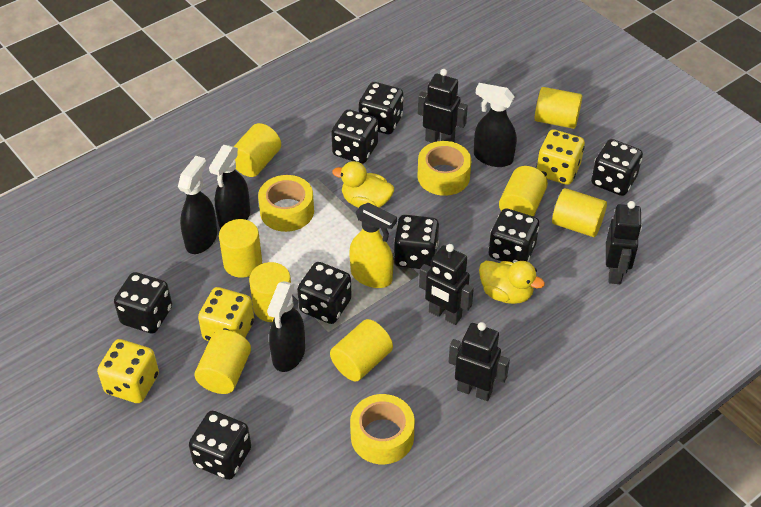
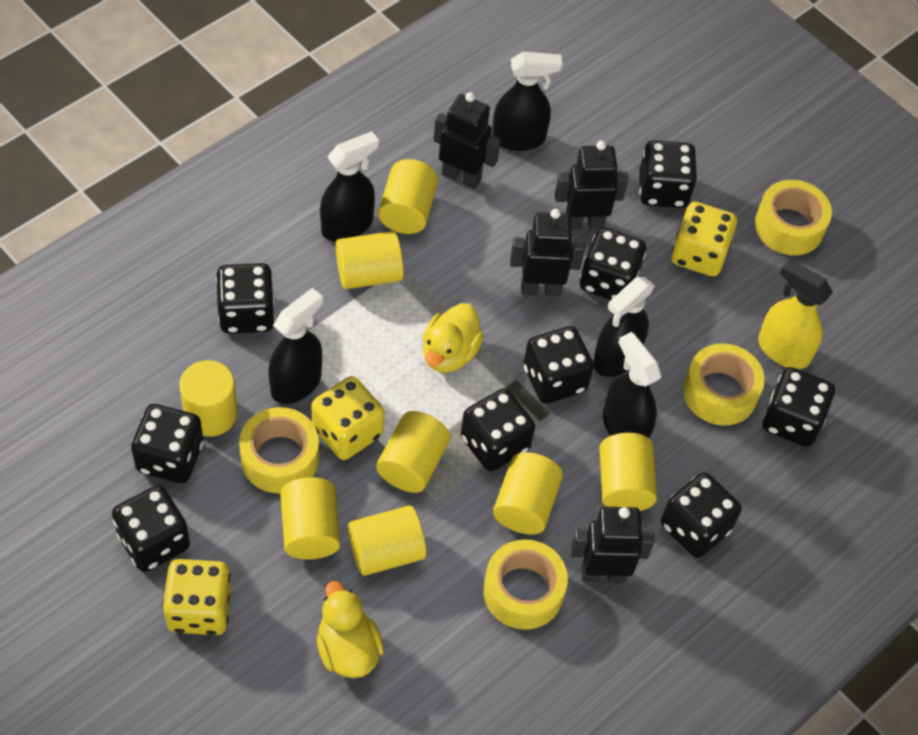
black dice: 8 -> 9
black spray bottle: 4 -> 5
yellow tape: 3 -> 4

